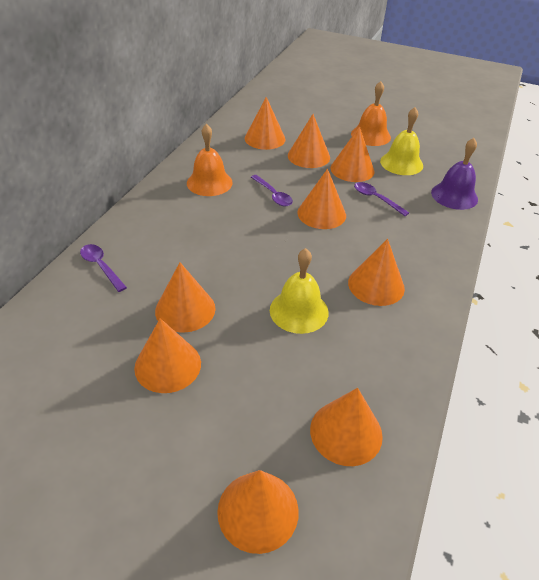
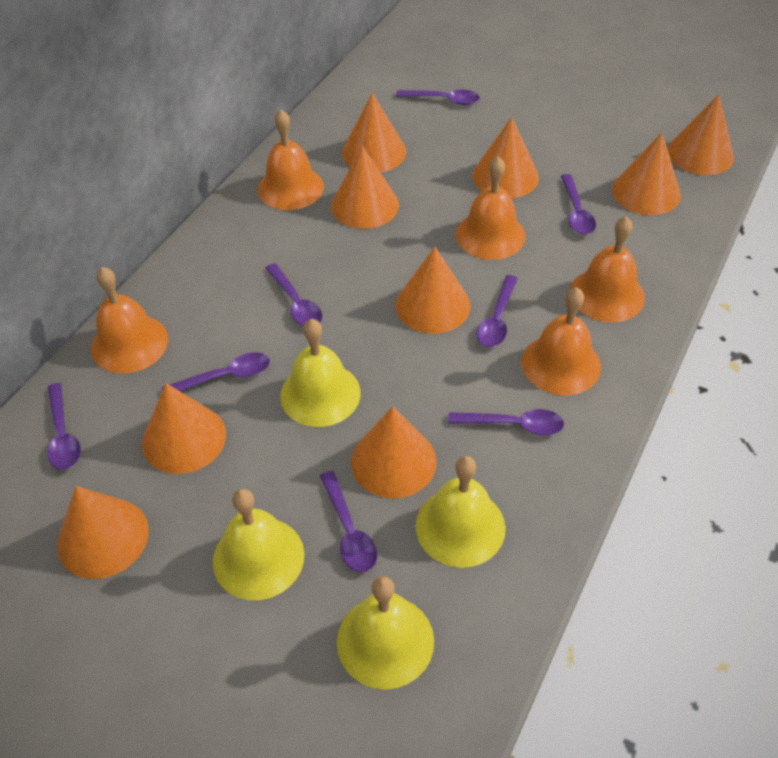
orange bell: 2 -> 5
purple bell: 1 -> 0
purple spoon: 3 -> 8
yellow bell: 2 -> 4

